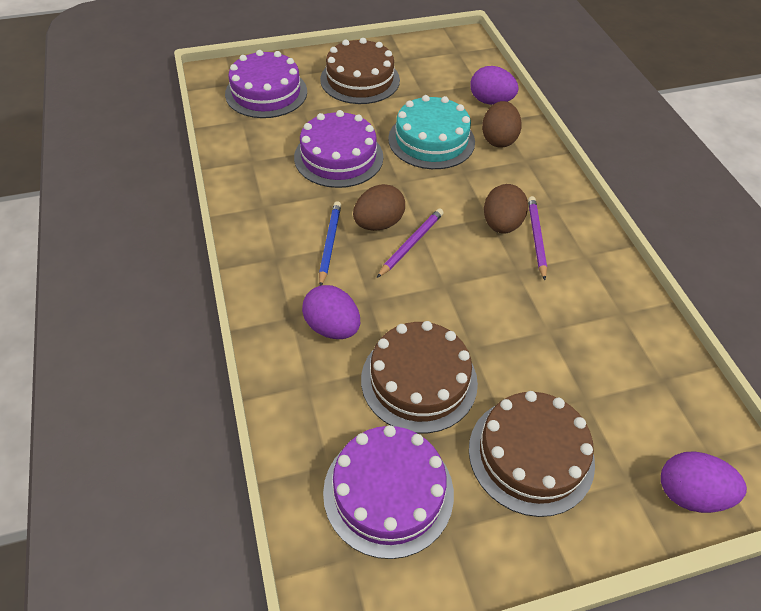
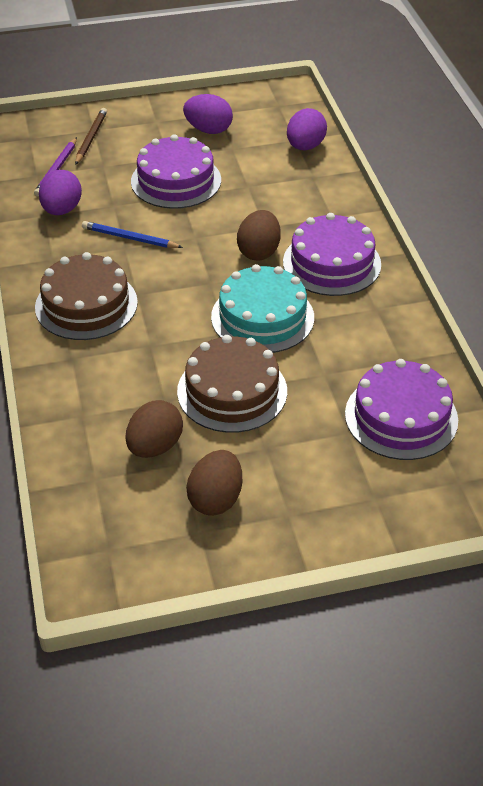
brown cake: 3 -> 2
brown pencil: 0 -> 1
purple pencil: 2 -> 1

